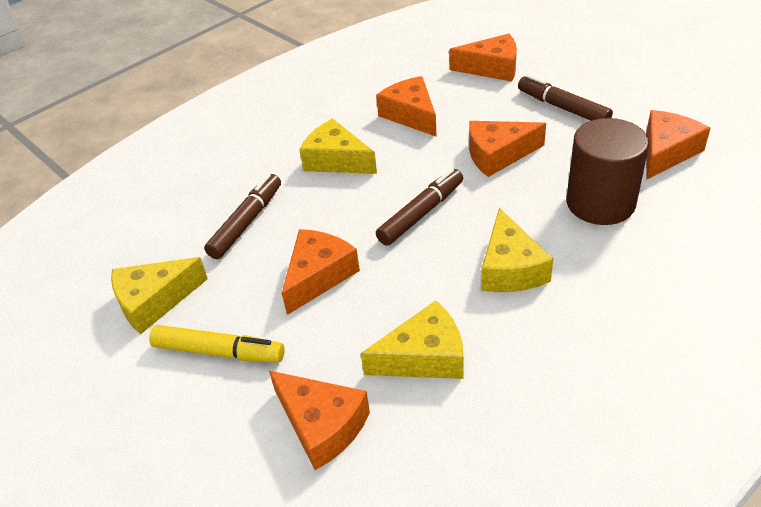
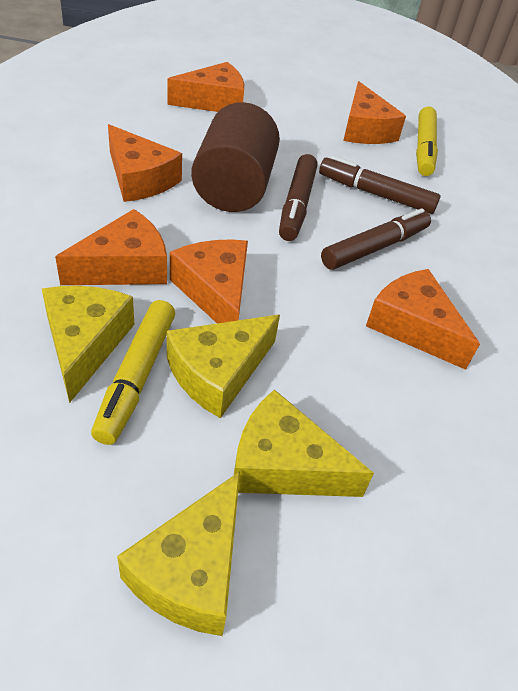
yellow marker: 1 -> 2

